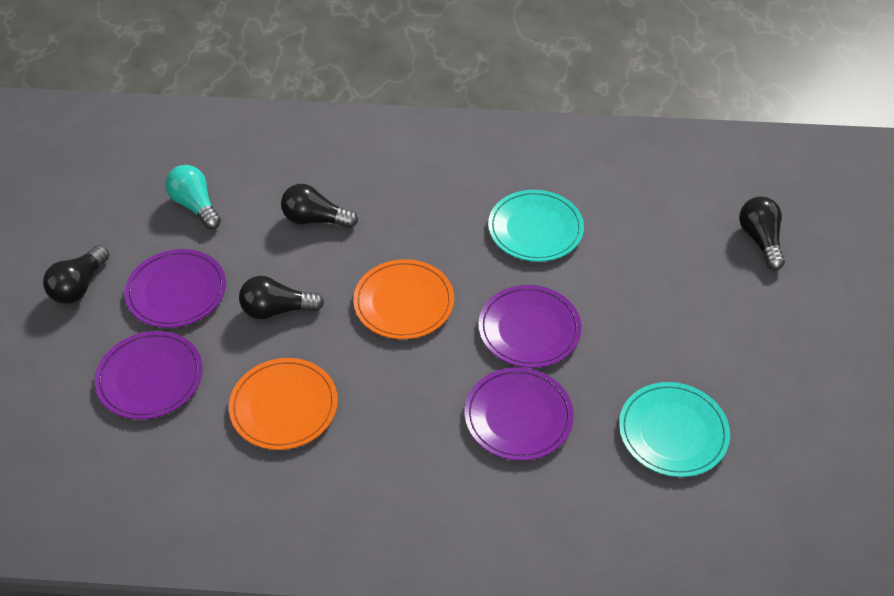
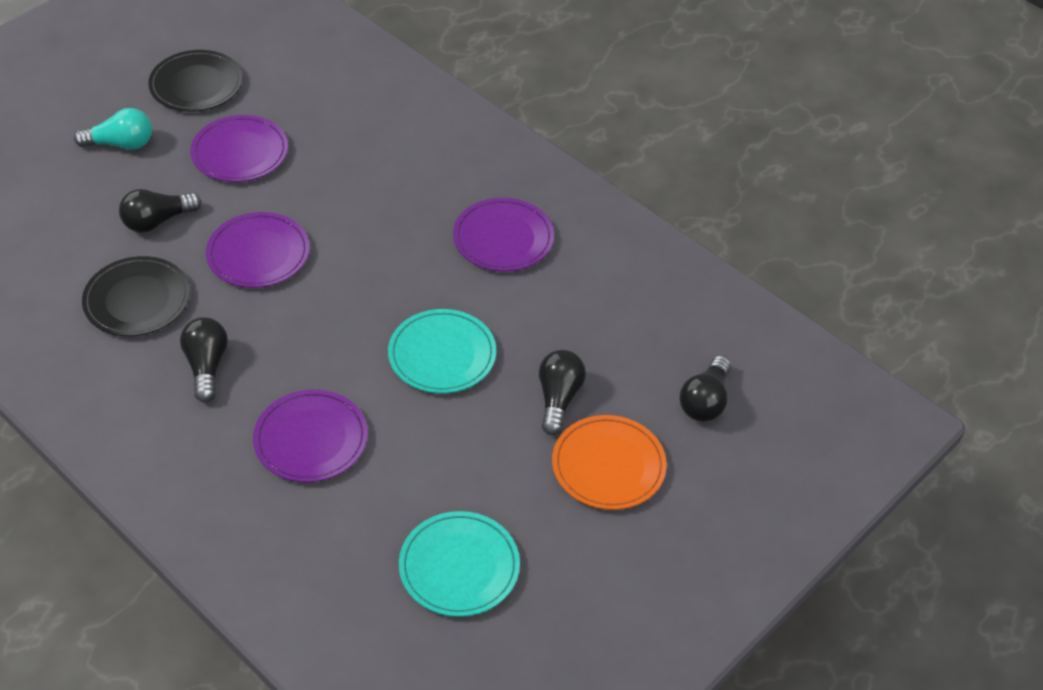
black plate: 0 -> 2
orange plate: 2 -> 1

